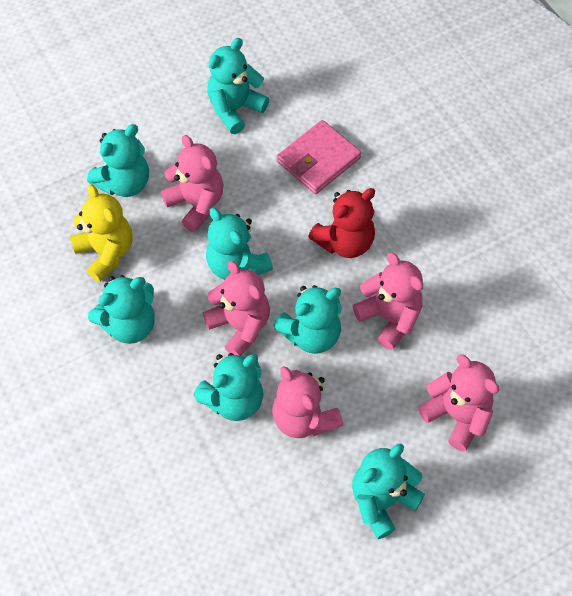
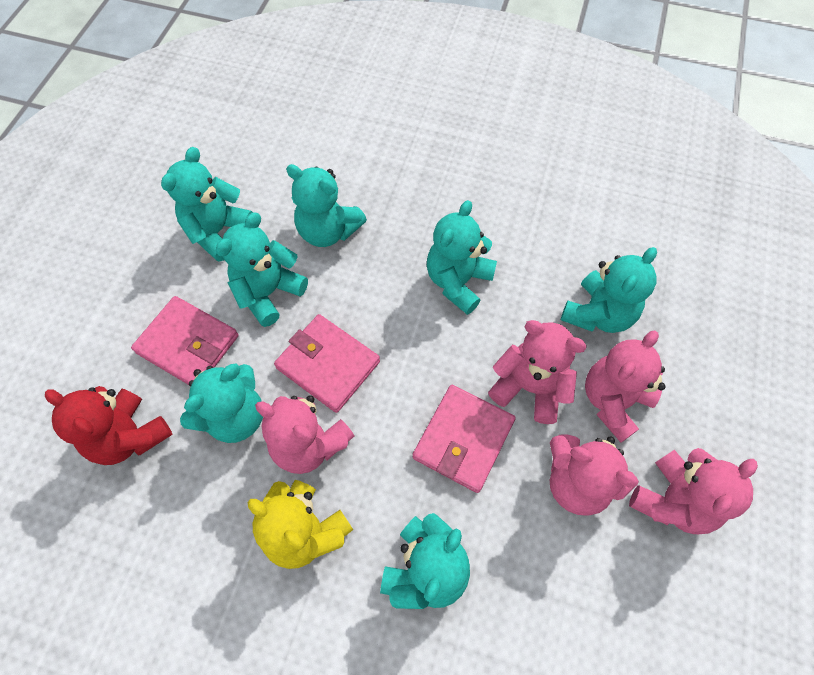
pink wallet: 1 -> 3

